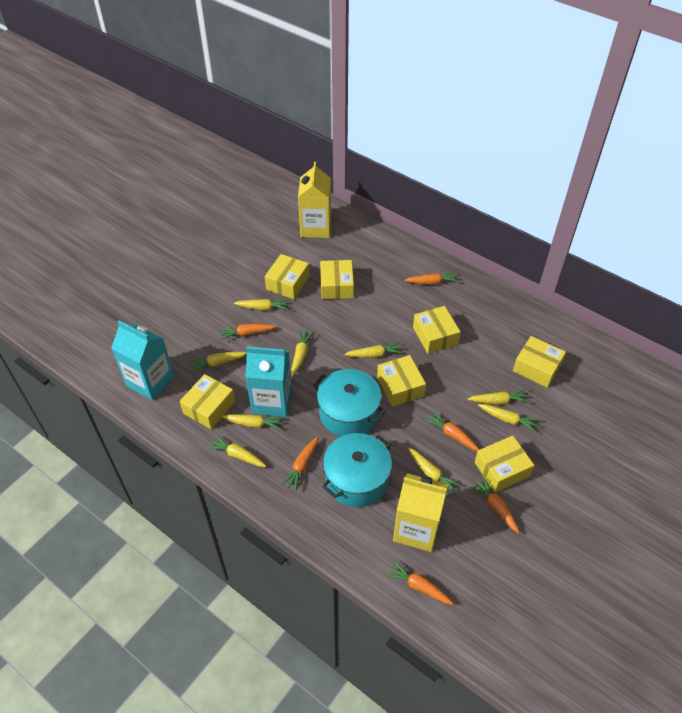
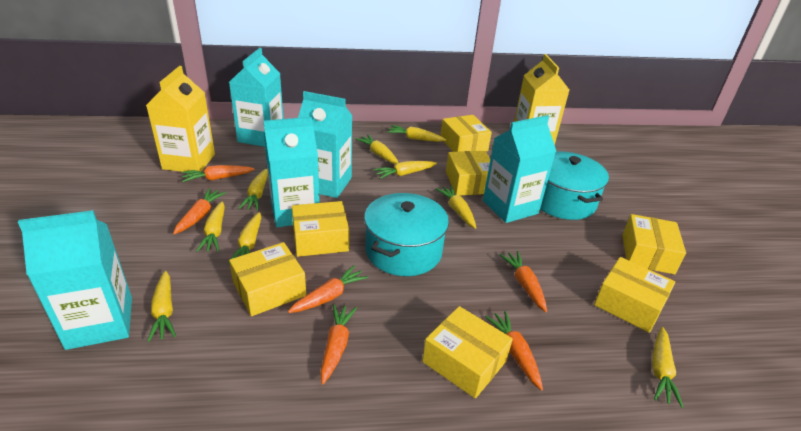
turquoise carton: 2 -> 5

